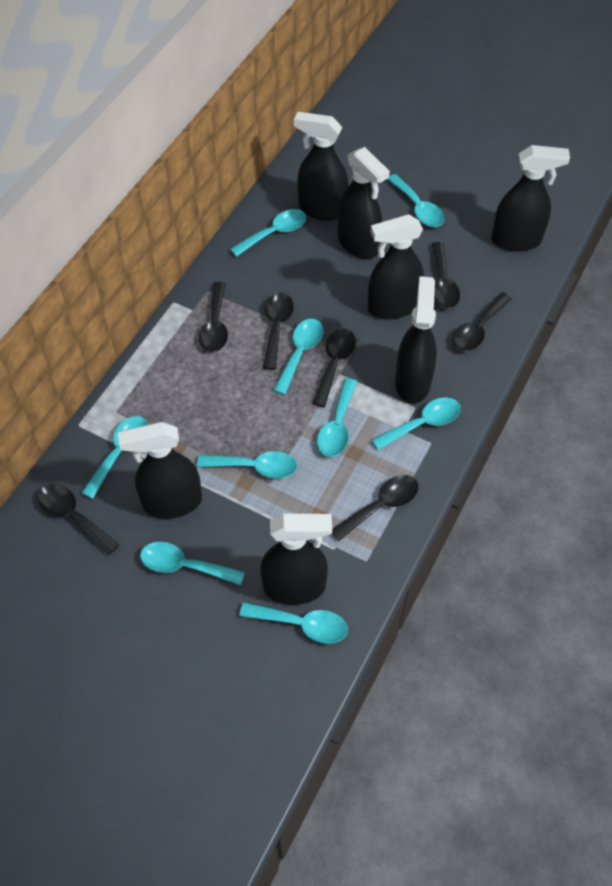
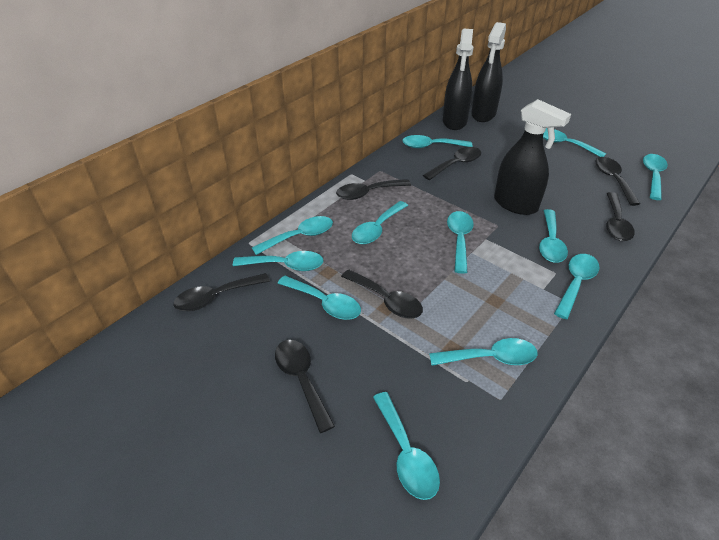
black spray bottle: 7 -> 3
turquoise spoon: 9 -> 12

